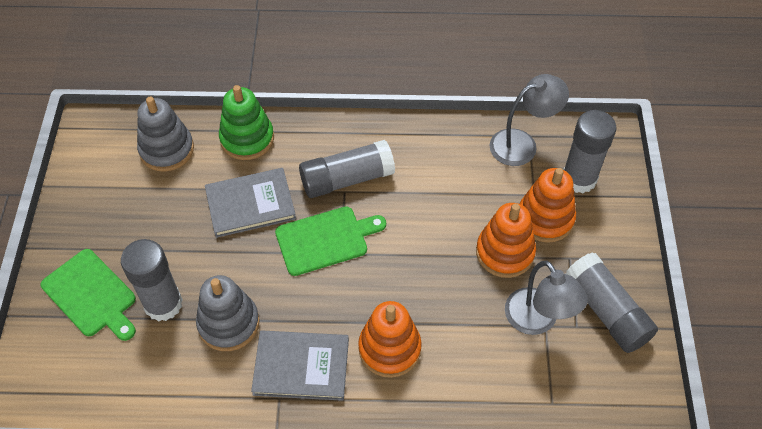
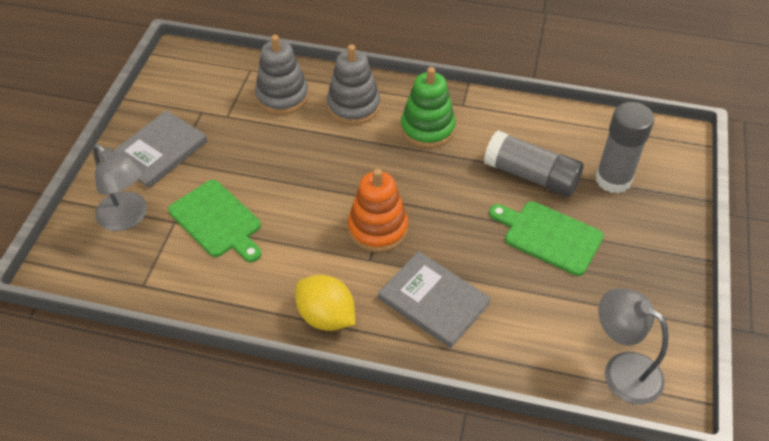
grey glue stick: 4 -> 2
orange stacking toy: 3 -> 1
yellow lemon: 0 -> 1

